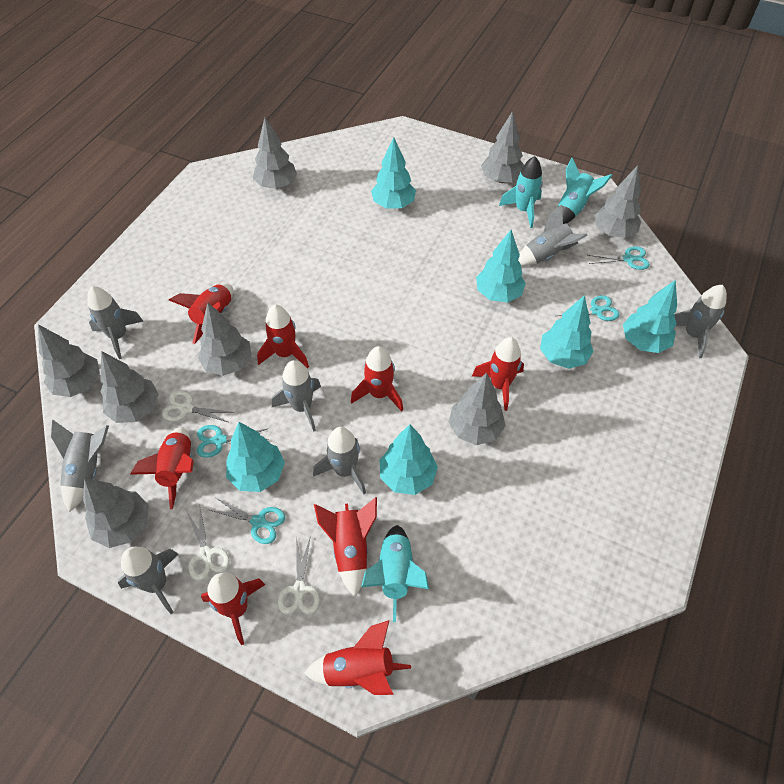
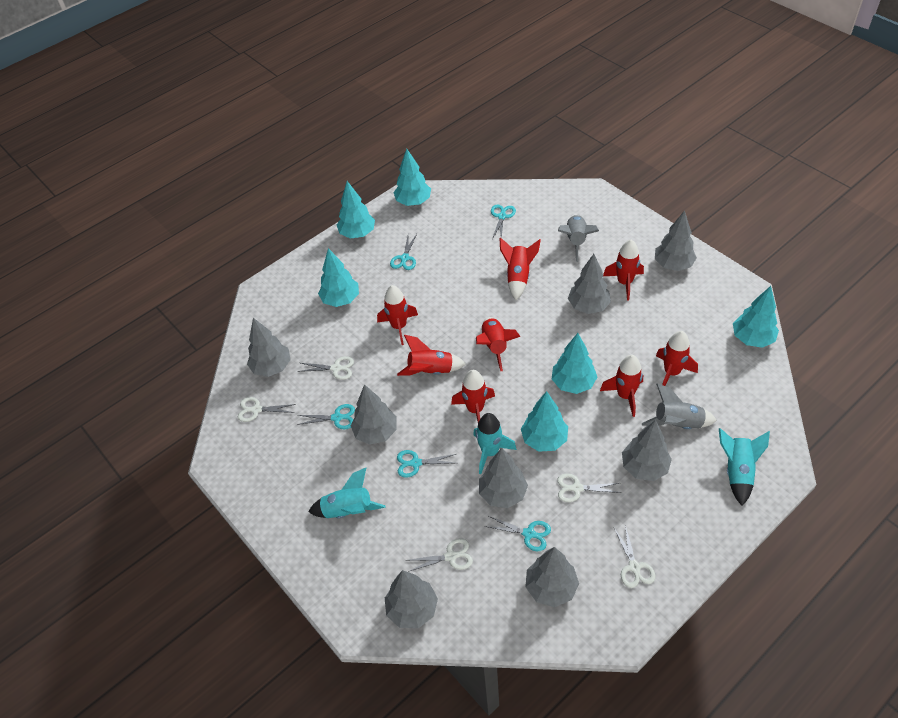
grey rocket: 7 -> 2
turquoise scissors: 4 -> 5
white scissors: 3 -> 5

